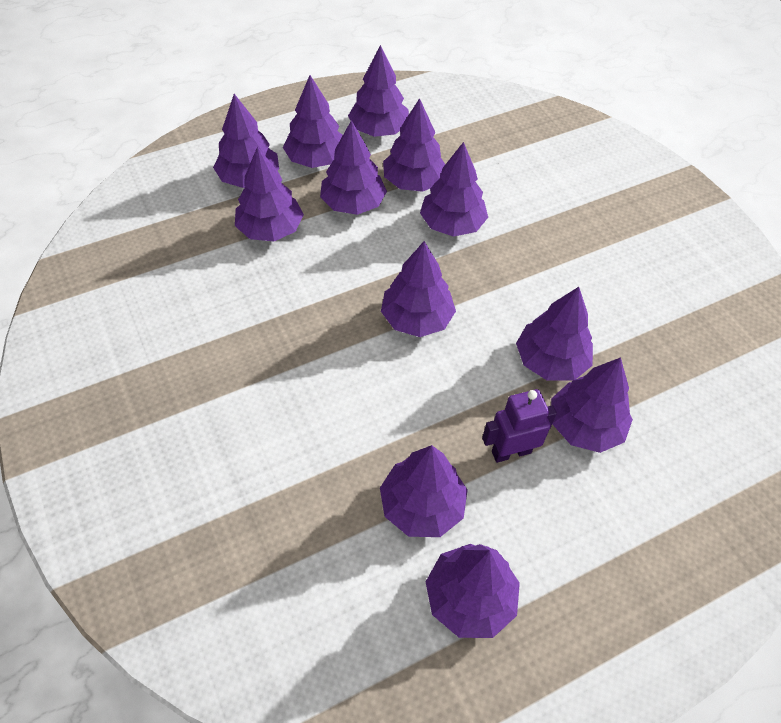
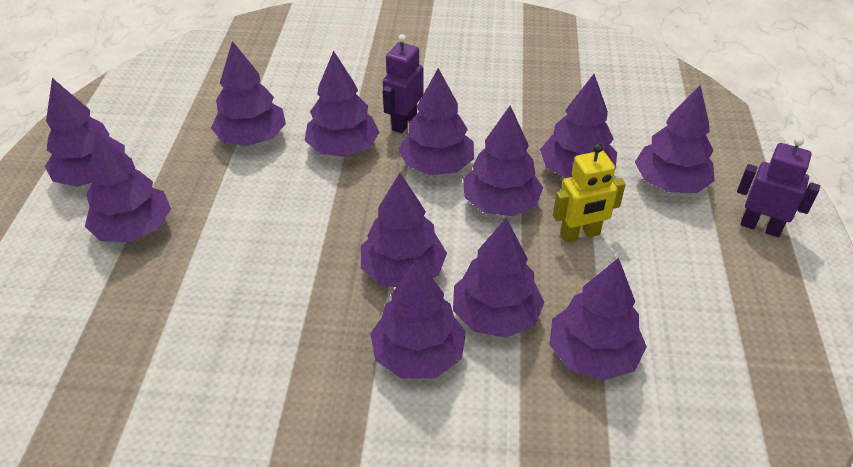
purple robot: 1 -> 2
yellow robot: 0 -> 1

